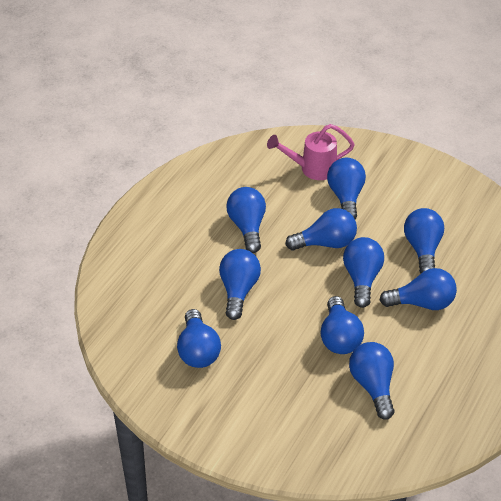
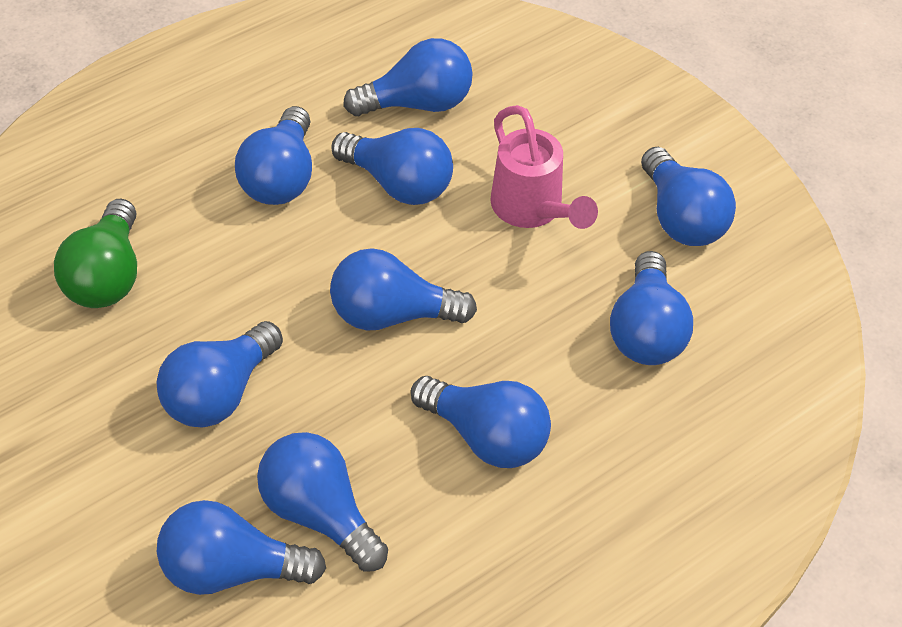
green light bulb: 0 -> 1

